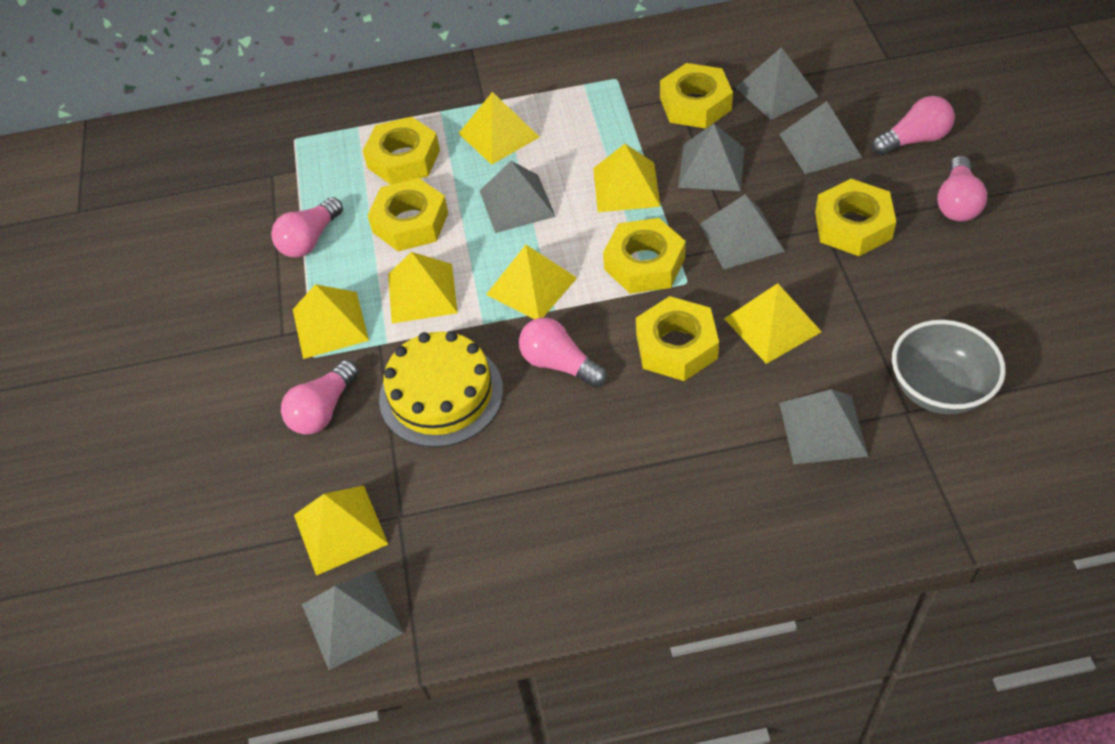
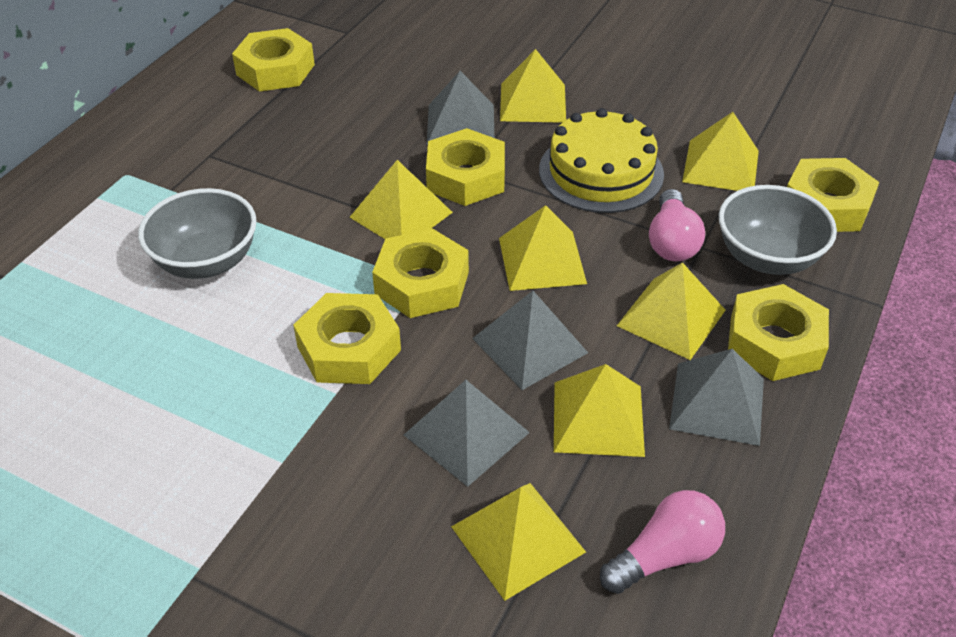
grey bowl: 1 -> 2
grey pyramid: 7 -> 4
pink light bulb: 5 -> 2

